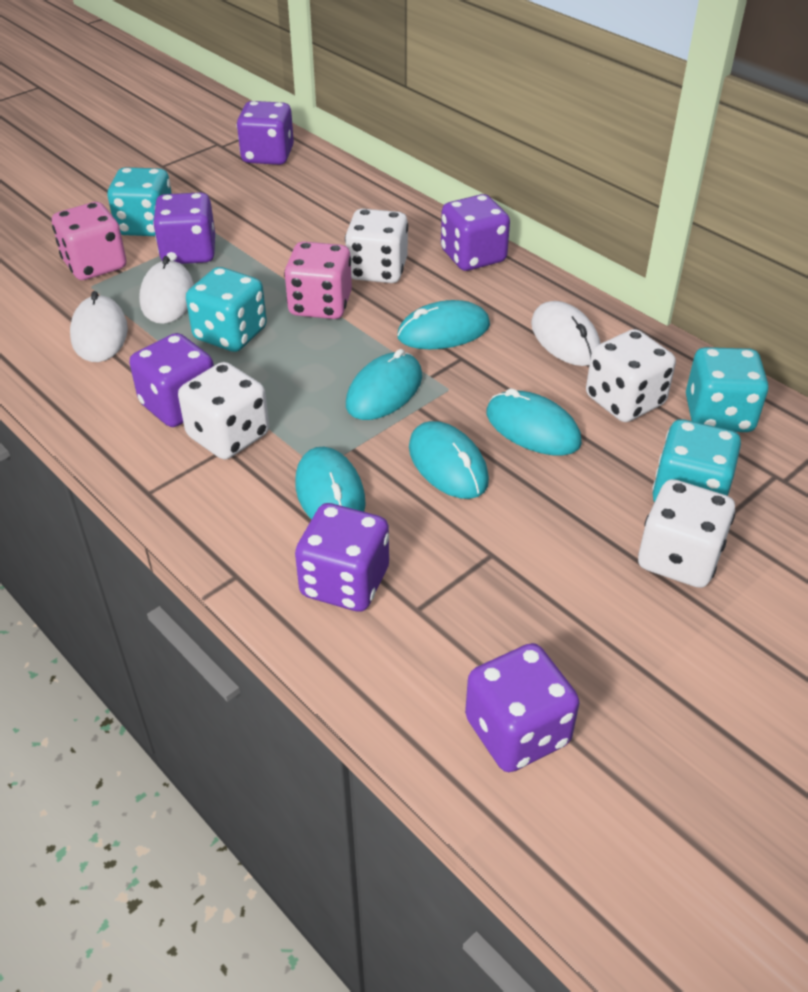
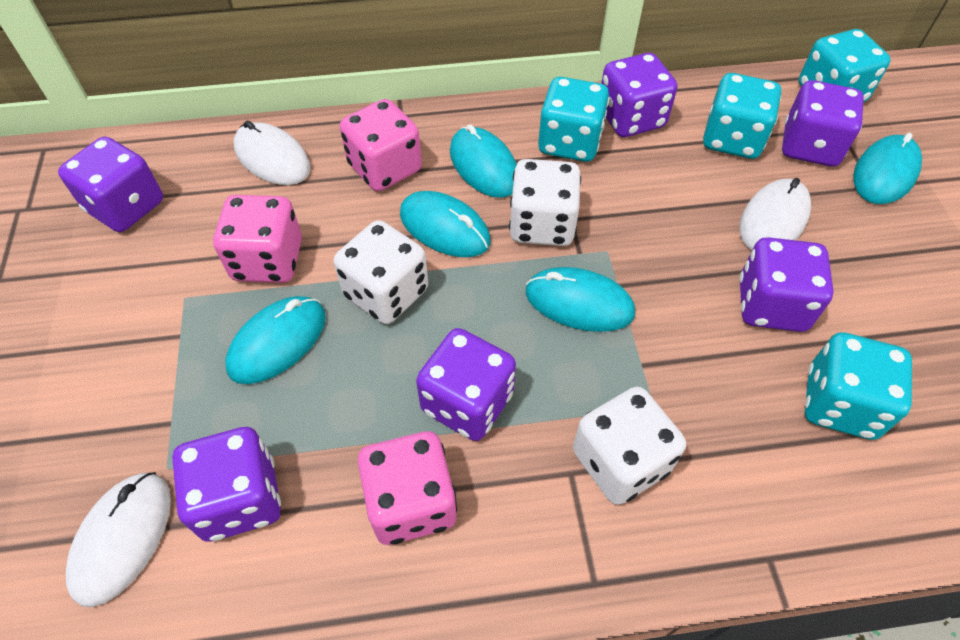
pink dice: 2 -> 3
white dice: 4 -> 3

